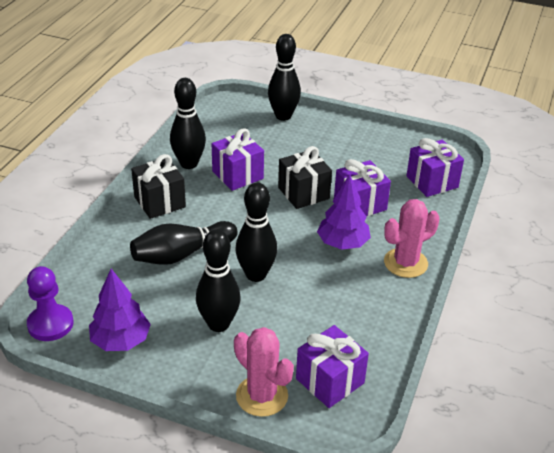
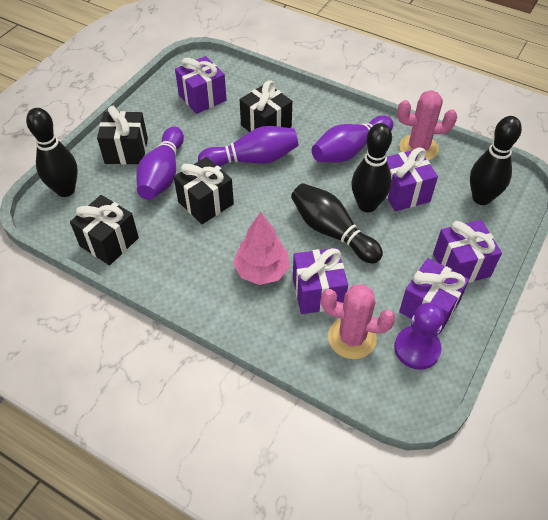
black bowling pin: 5 -> 4
black gift: 2 -> 4
pink tree: 0 -> 1
purple bowling pin: 0 -> 3
purple gift: 4 -> 5
purple tree: 2 -> 0

